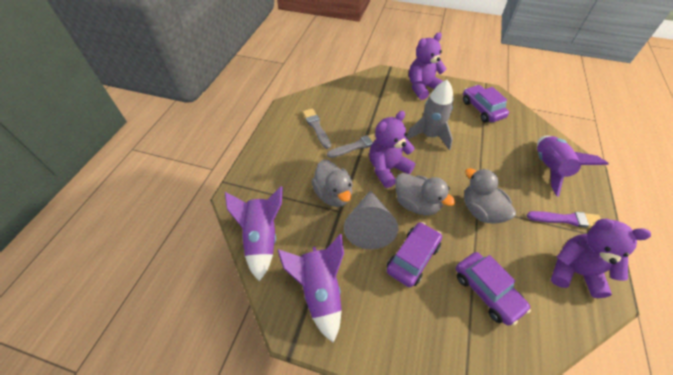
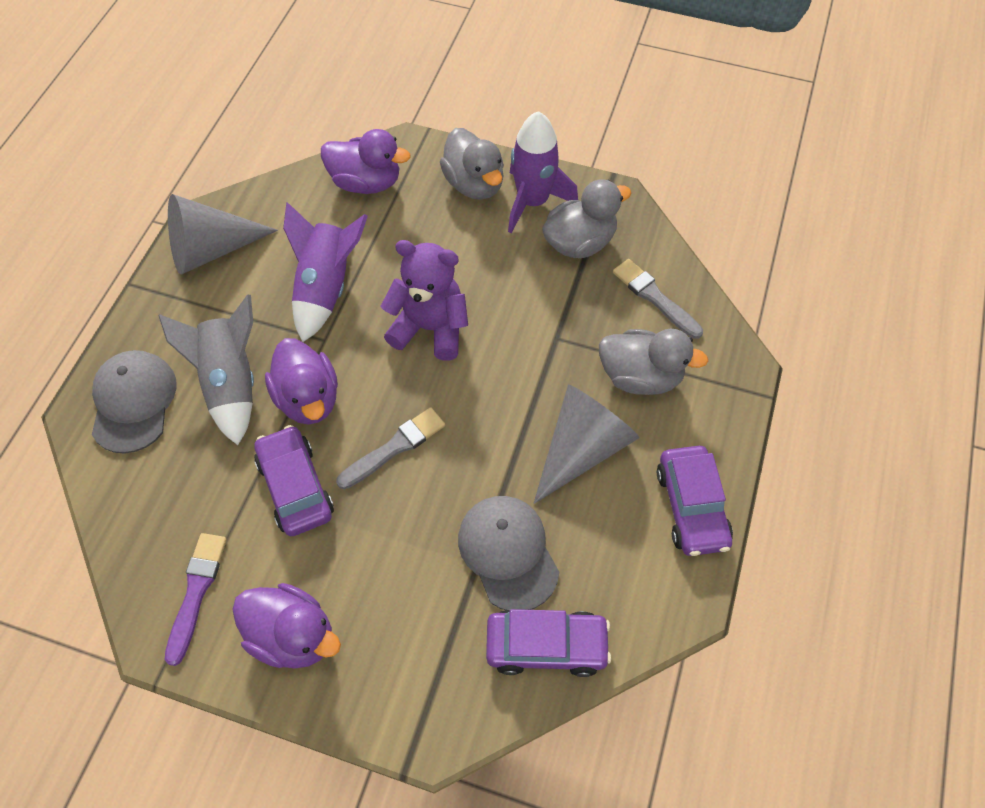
grey cap: 0 -> 2
grey cone: 1 -> 2
purple duck: 0 -> 3
purple rocket: 3 -> 2
purple teddy bear: 3 -> 1

